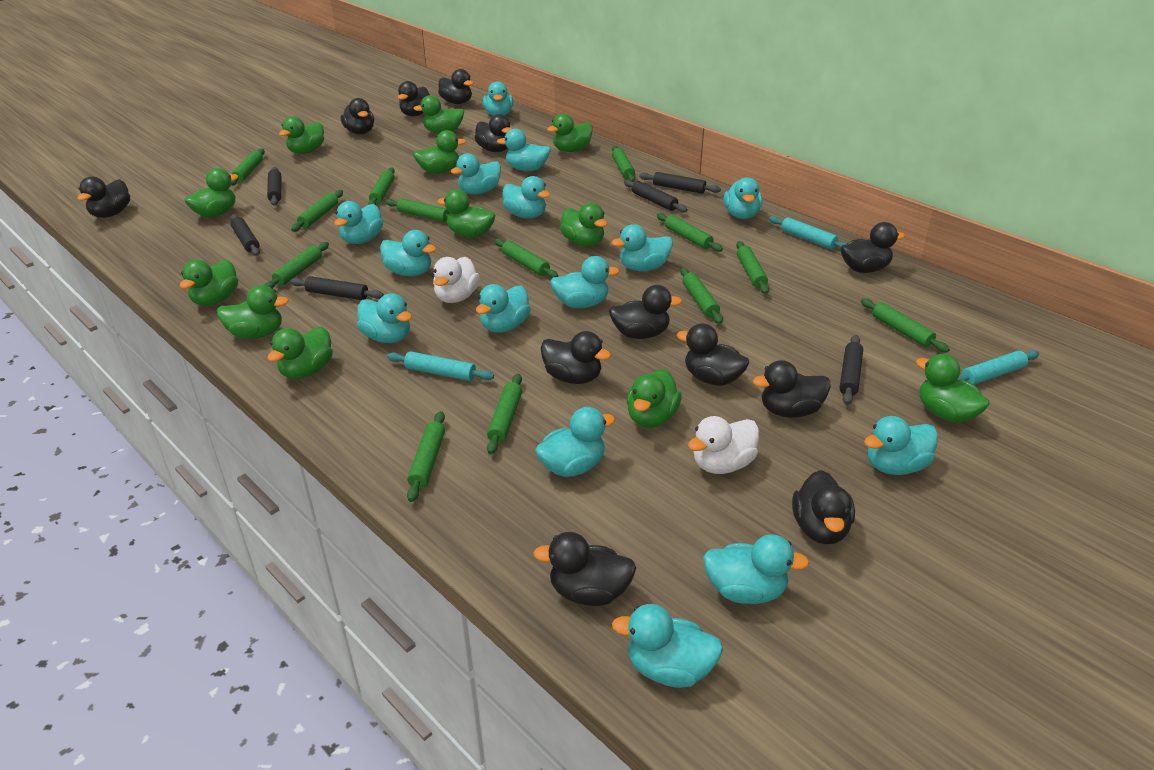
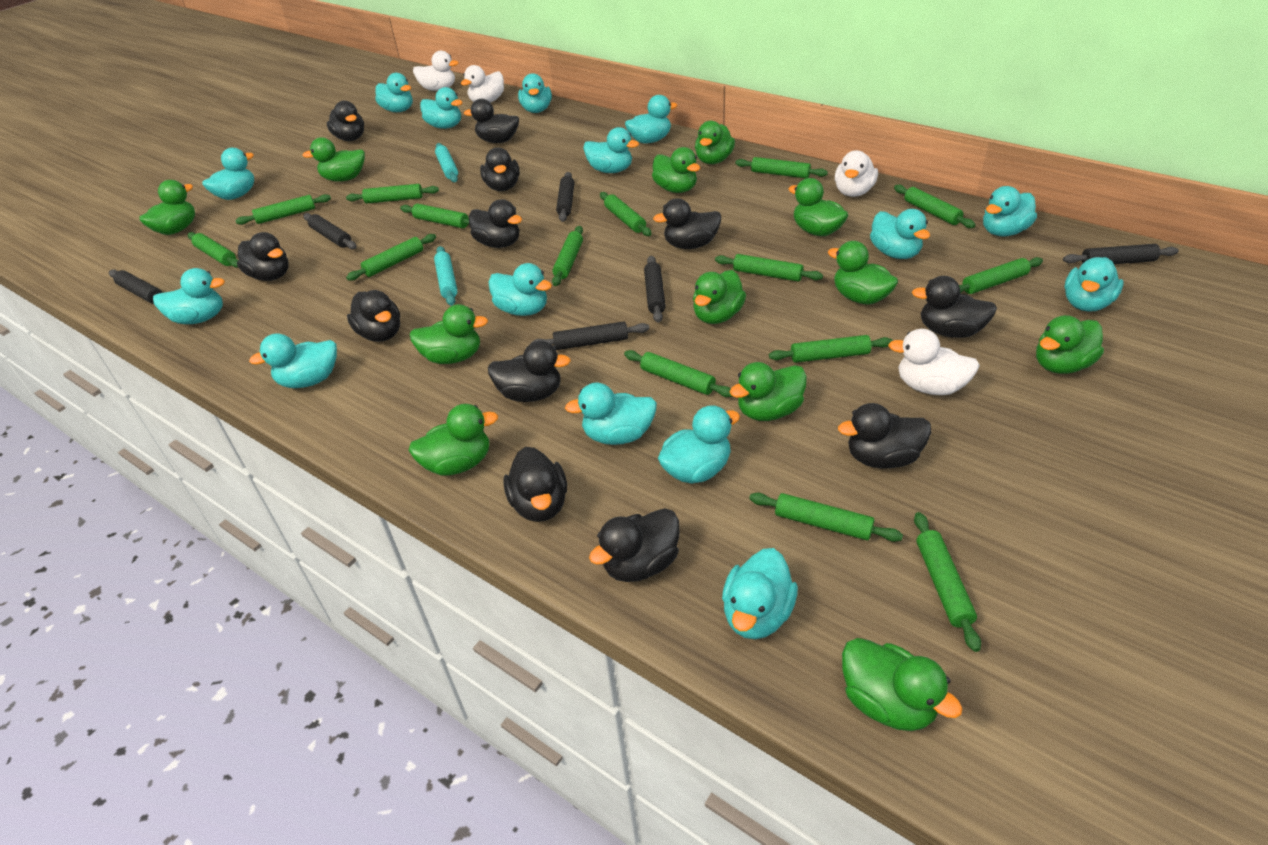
green rolling pin: 13 -> 15
turquoise rolling pin: 3 -> 2
white duck: 2 -> 4

